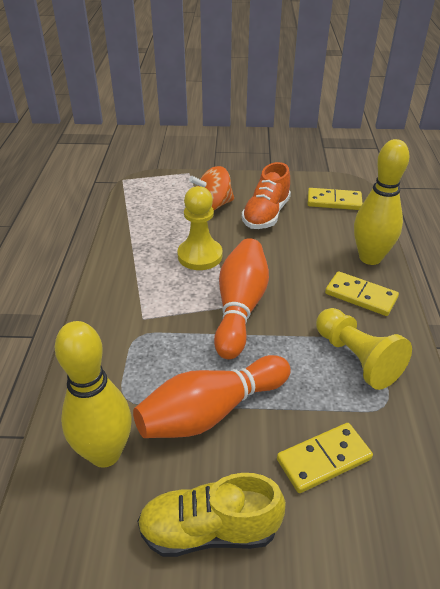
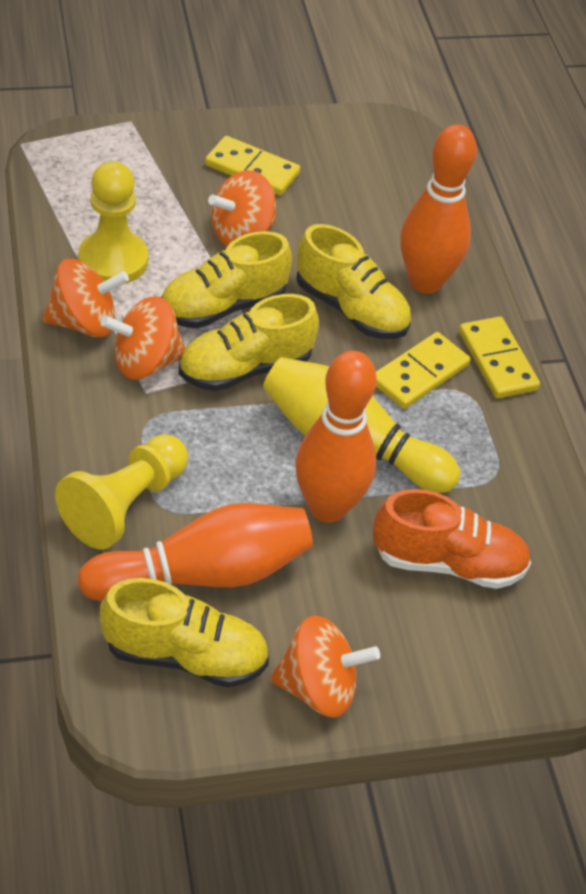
orange bowling pin: 2 -> 3
orange spinning top: 1 -> 4
yellow bowling pin: 2 -> 1
yellow shoe: 1 -> 4

